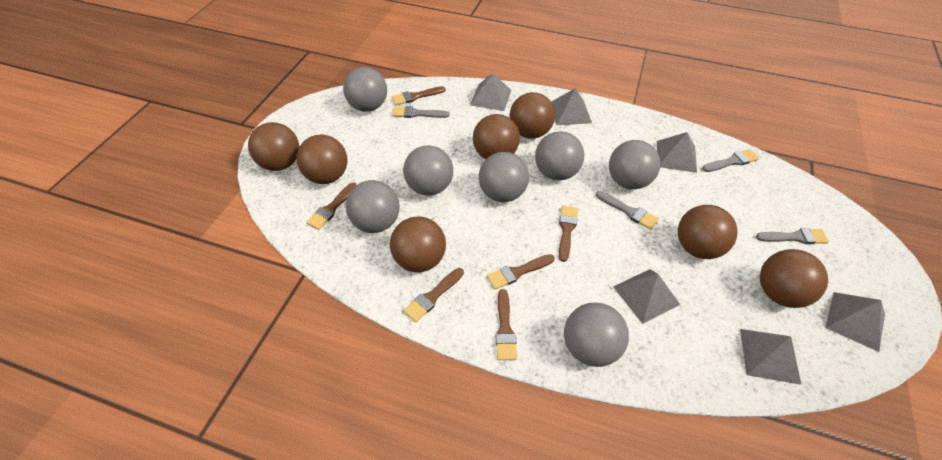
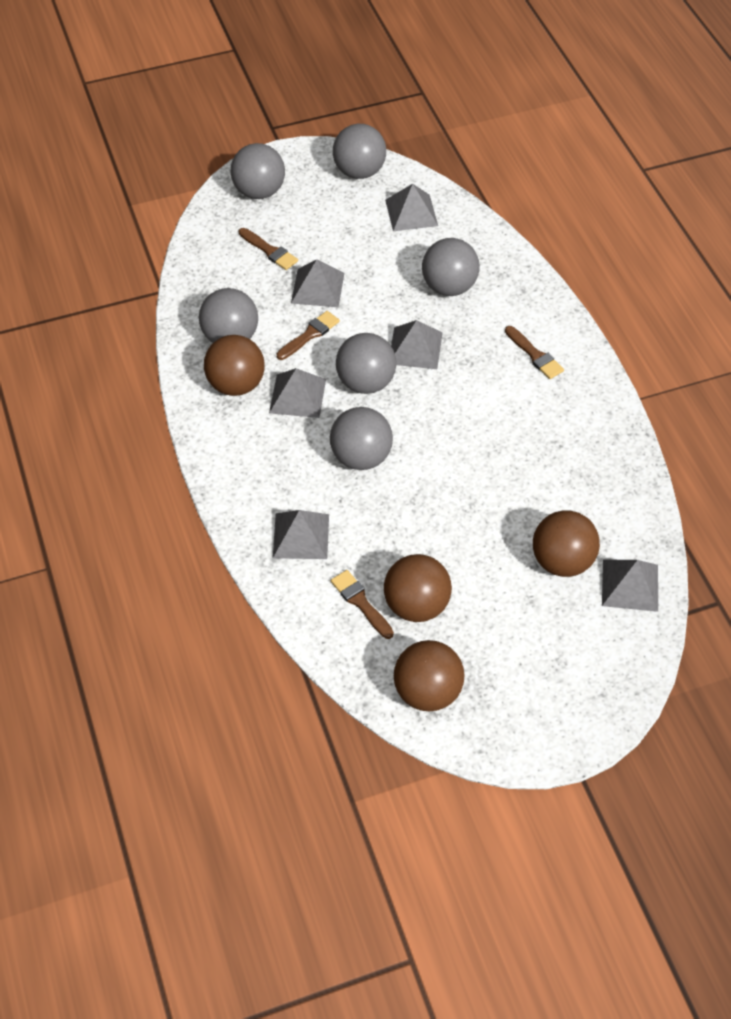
brown ball: 7 -> 4
brown brush: 6 -> 4
grey ball: 7 -> 6
grey brush: 4 -> 0

